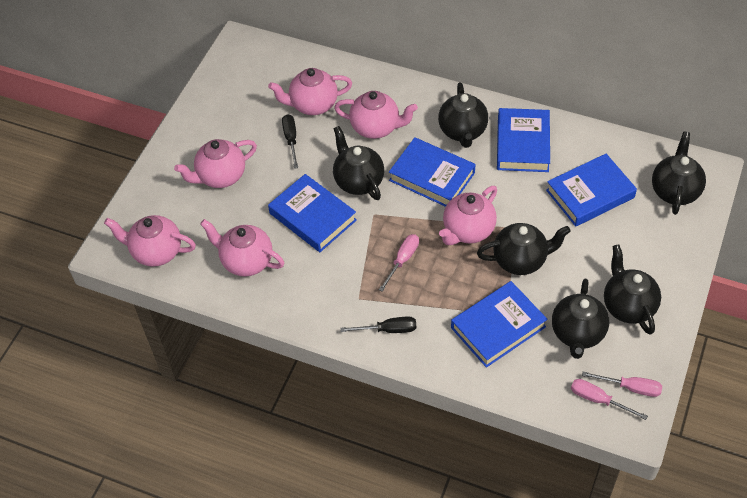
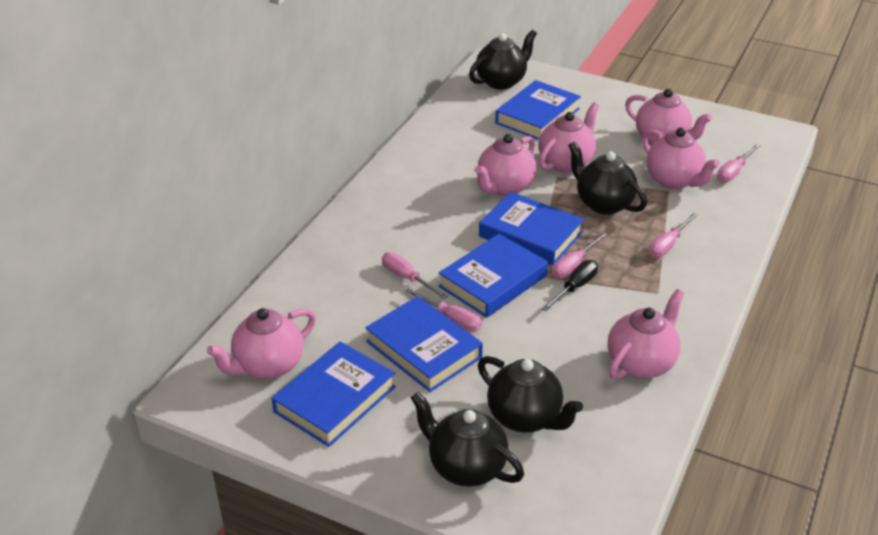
black screwdriver: 2 -> 1
black teapot: 6 -> 4
pink screwdriver: 3 -> 5

